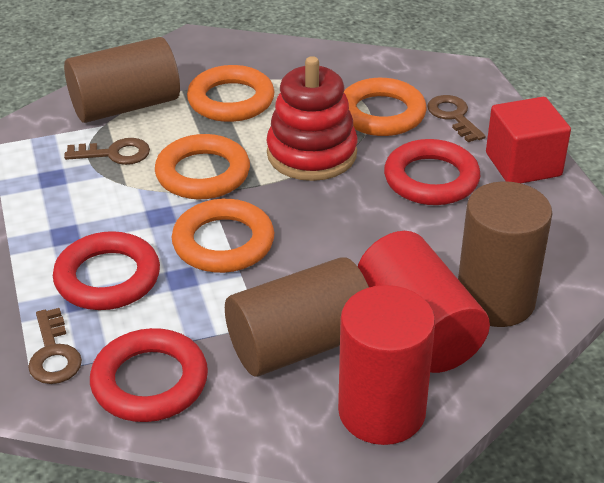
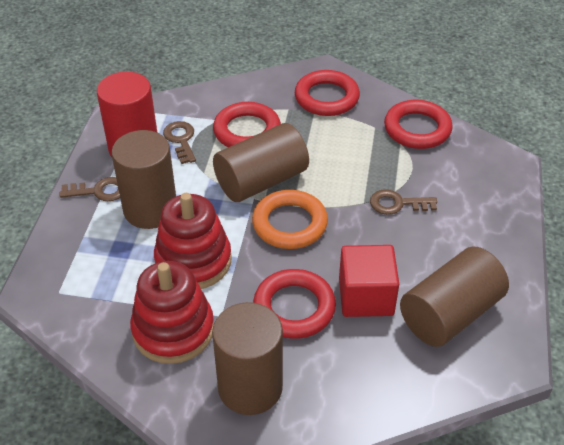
brown cylinder: 3 -> 4
orange ring: 4 -> 1
red cylinder: 2 -> 1
red ring: 3 -> 4
red stacking toy: 1 -> 2

